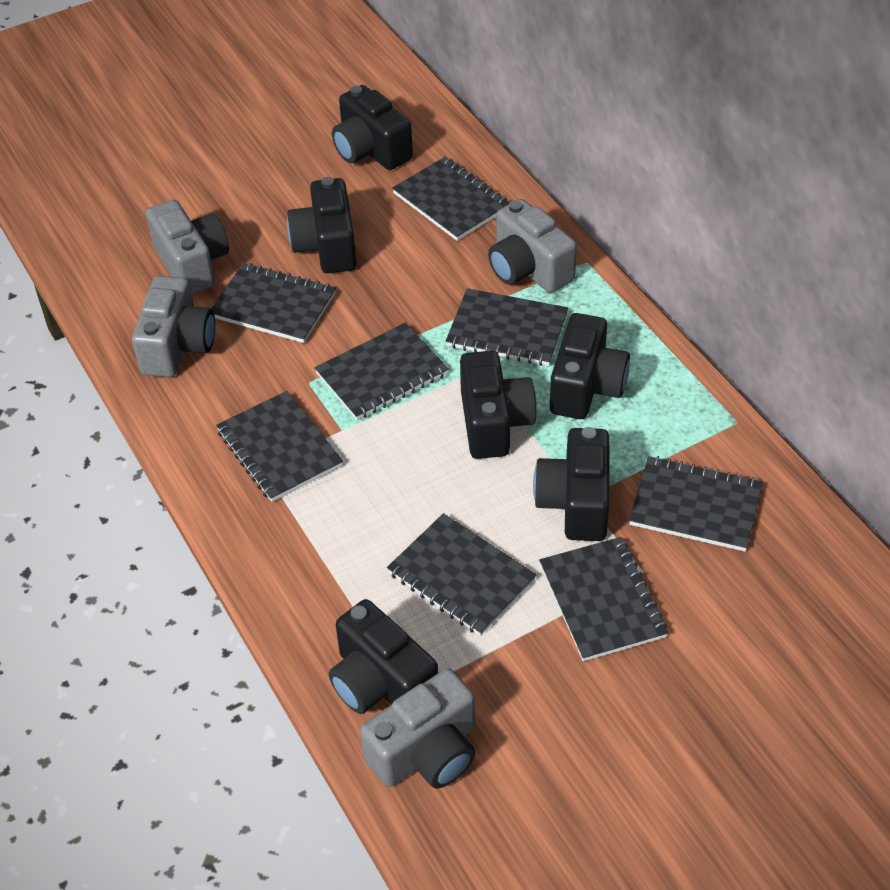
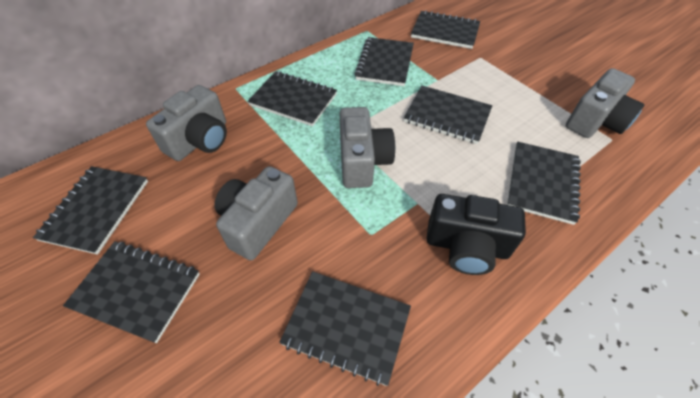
black camera: 6 -> 1

